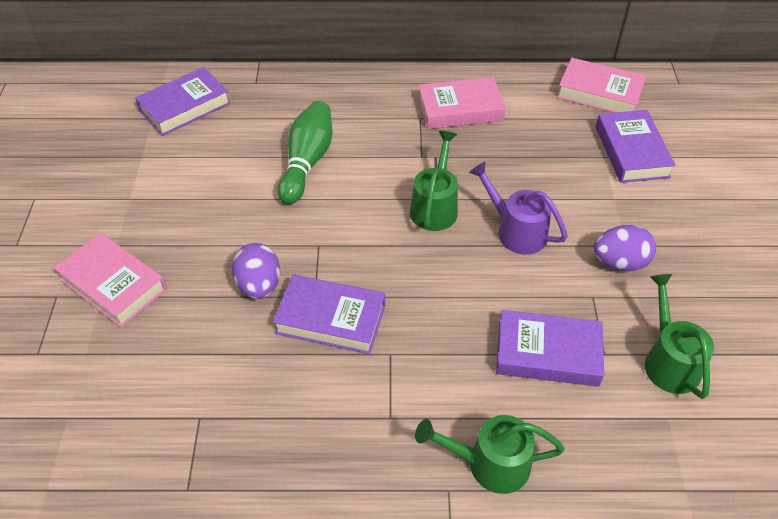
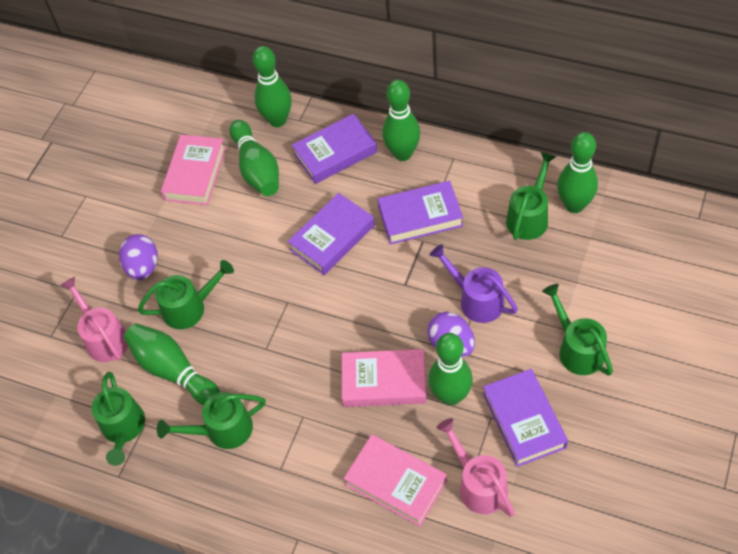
green bowling pin: 1 -> 6
green watering can: 3 -> 5
pink watering can: 0 -> 2

